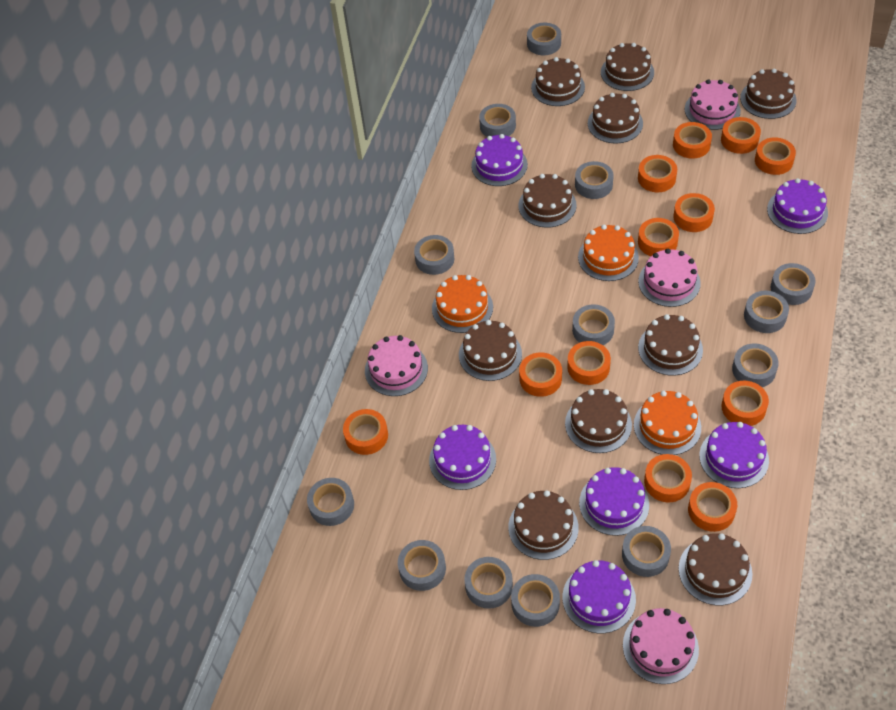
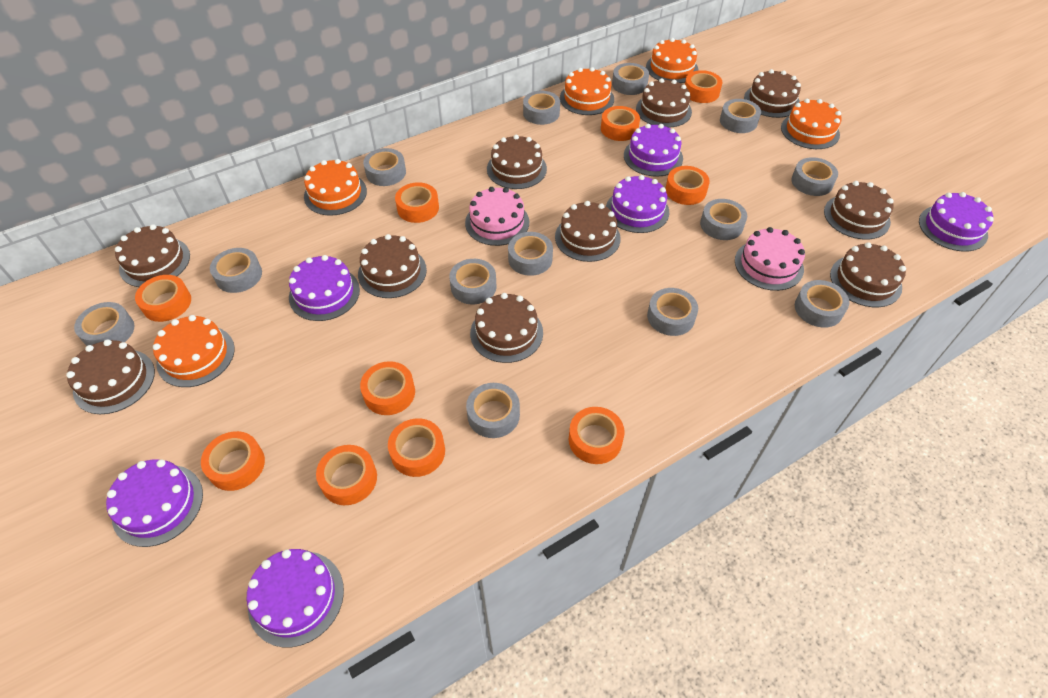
orange cake: 3 -> 5
orange tape: 12 -> 10
pink cake: 4 -> 2

